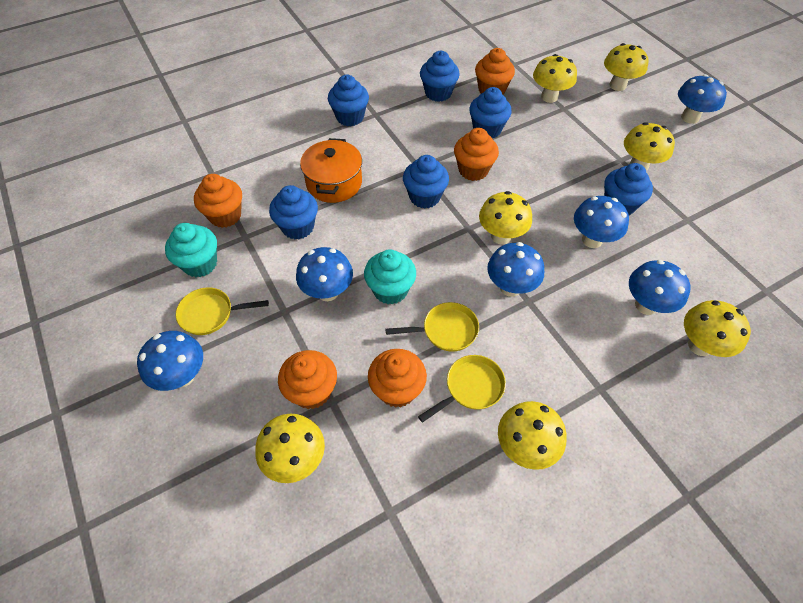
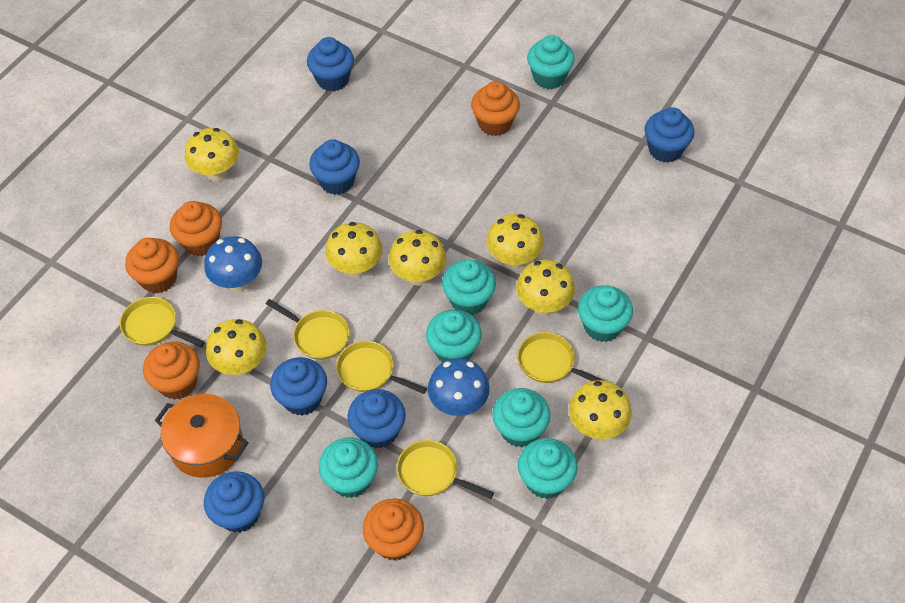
blue mushroom: 6 -> 2
turquoise cupcake: 2 -> 7
yellow pan: 3 -> 5

